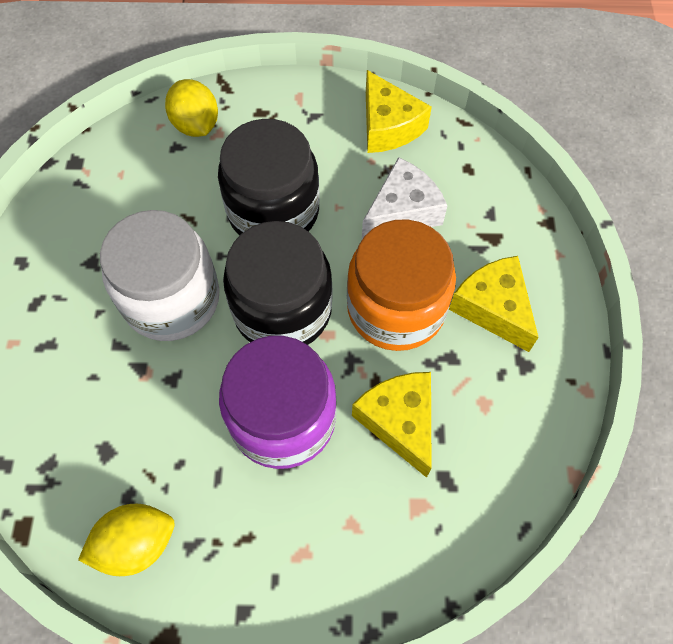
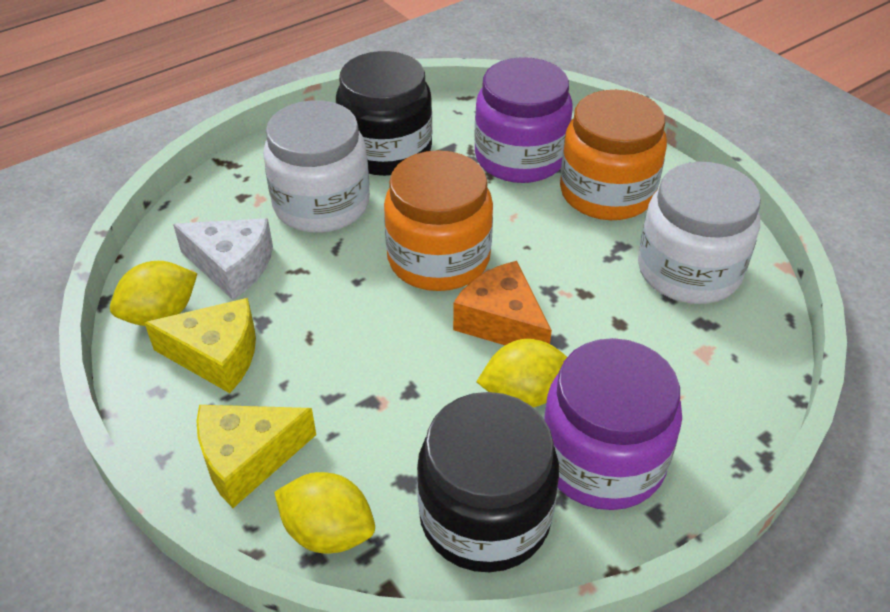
orange cheese: 0 -> 1
orange jar: 1 -> 2
purple jar: 1 -> 2
white jar: 1 -> 2
yellow cheese: 3 -> 2
yellow lemon: 2 -> 3

